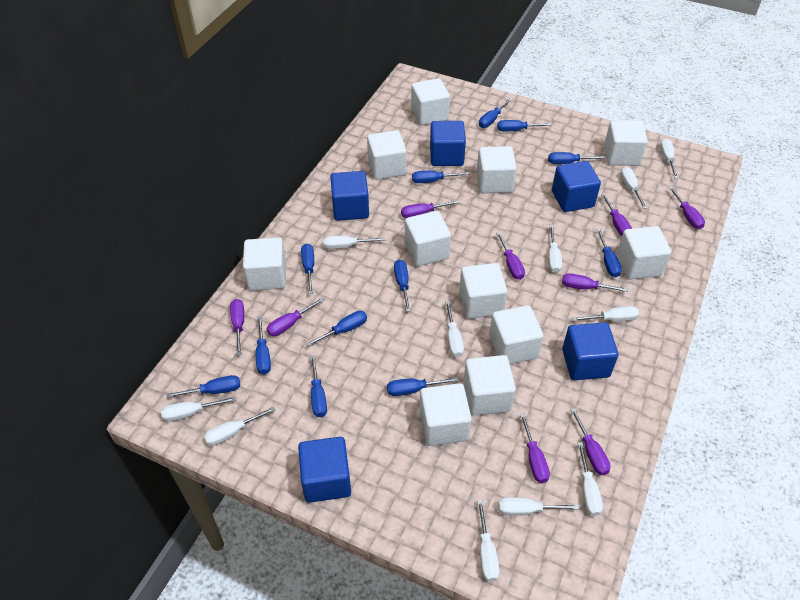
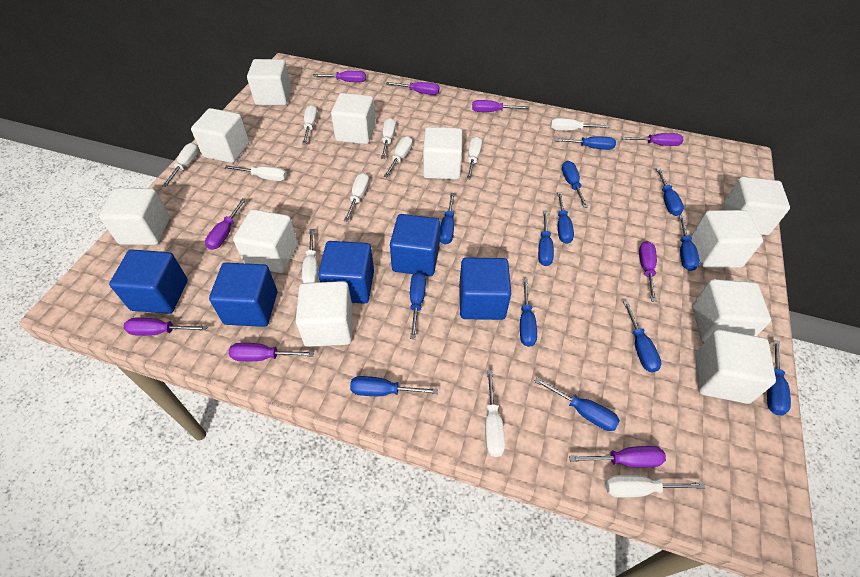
blue screwdriver: 12 -> 13

